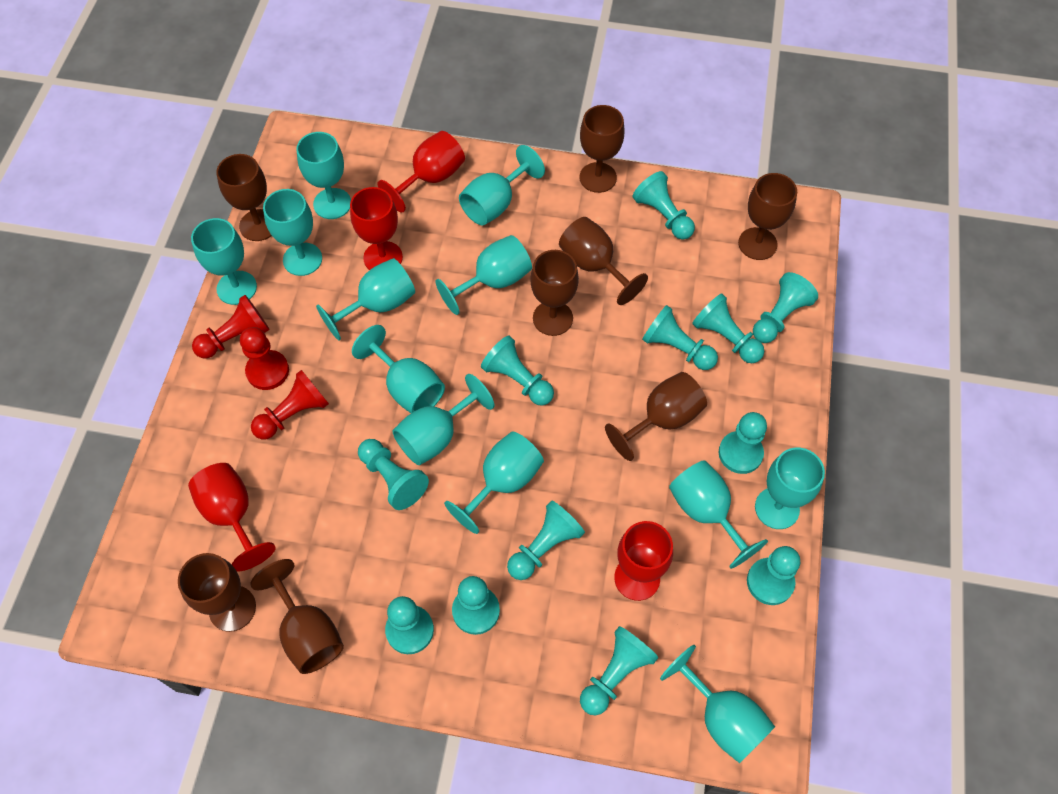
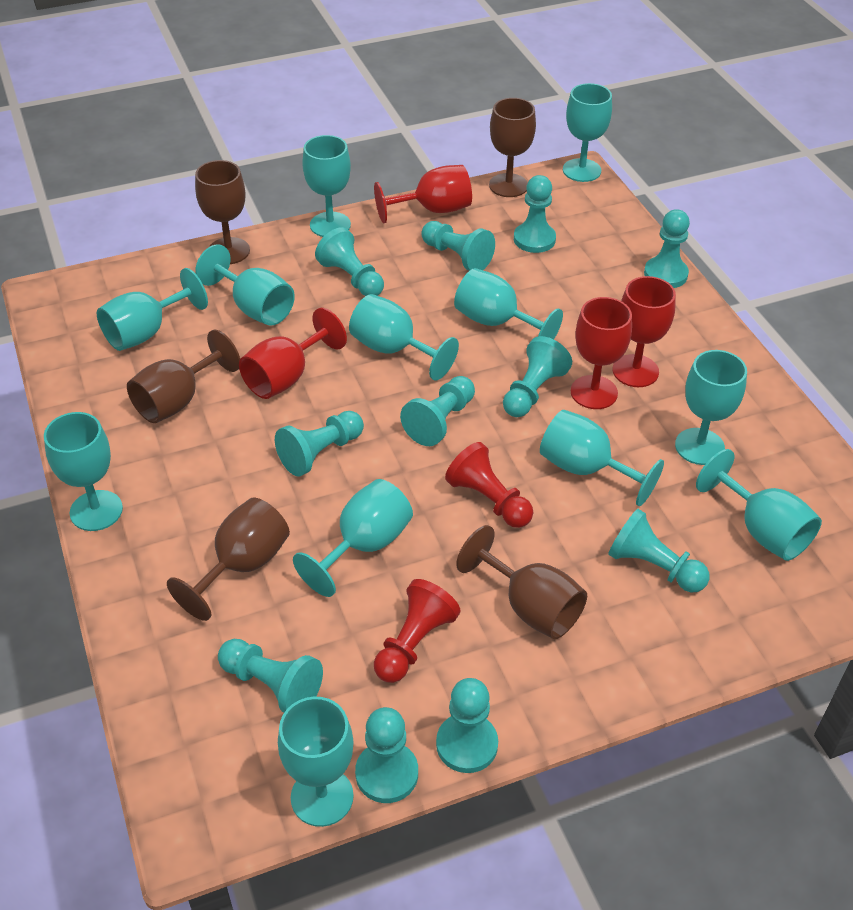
brown goblet: 8 -> 5
red pawn: 3 -> 2
turquoise pawn: 12 -> 11

